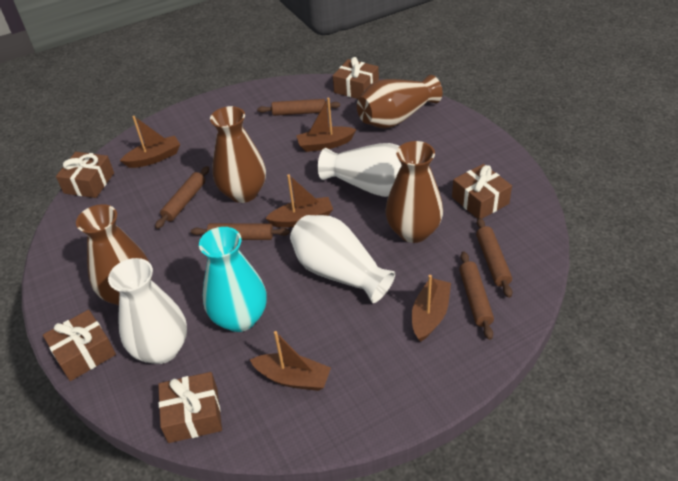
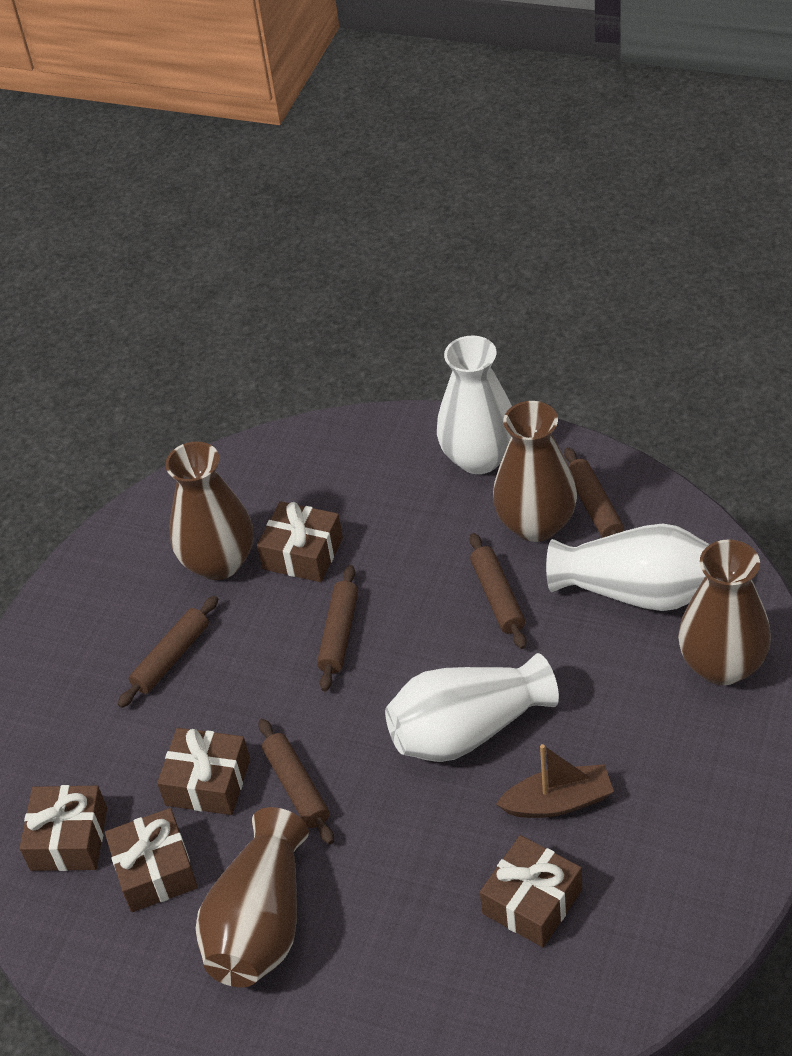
brown boat: 5 -> 1
turquoise vase: 1 -> 0

